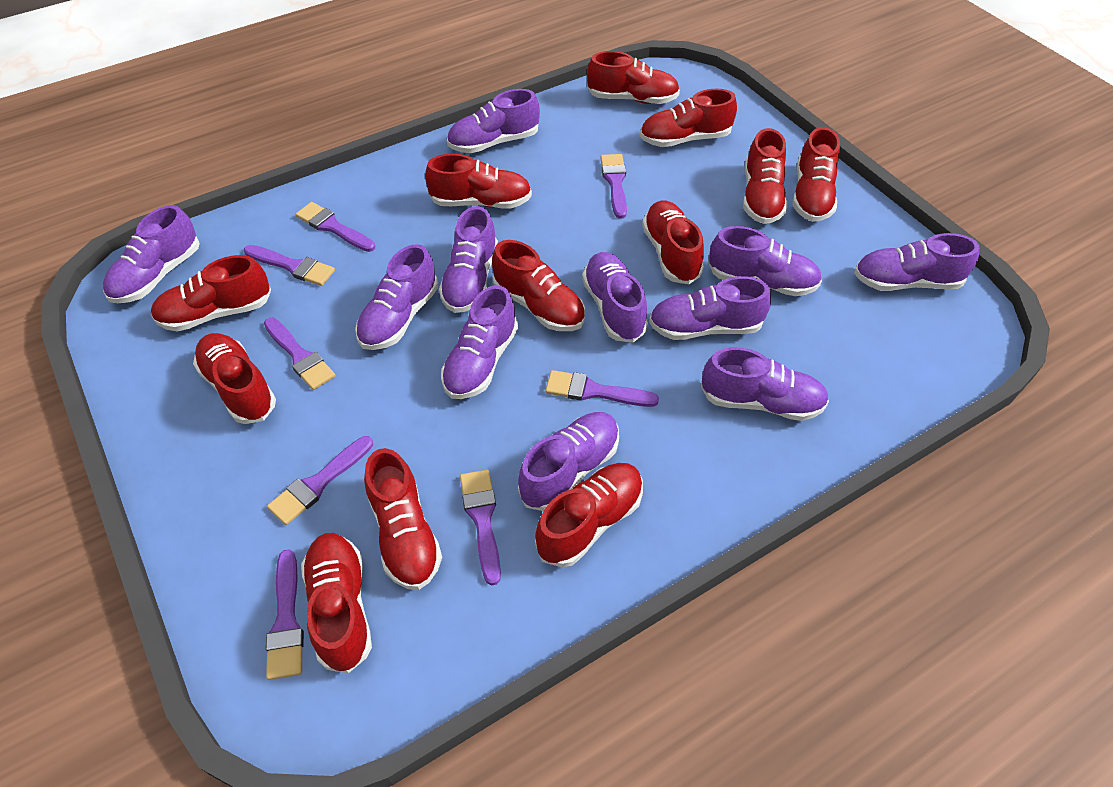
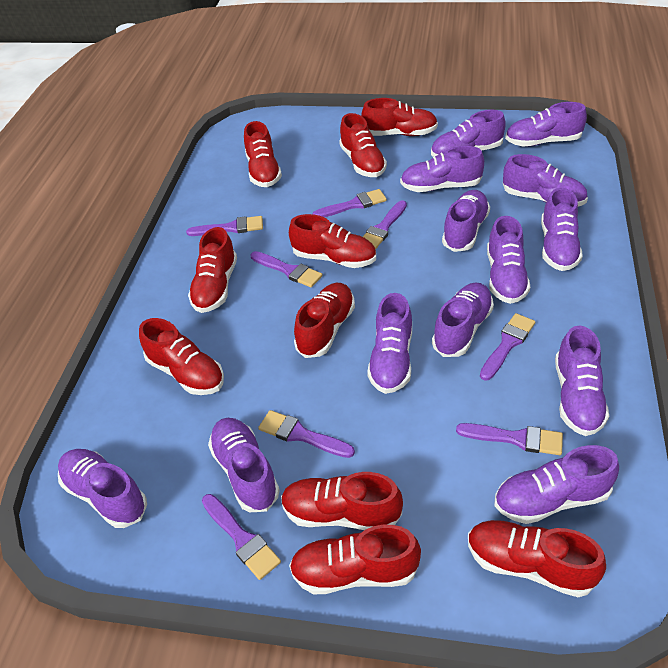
purple shoe: 11 -> 13
red shoe: 12 -> 10

